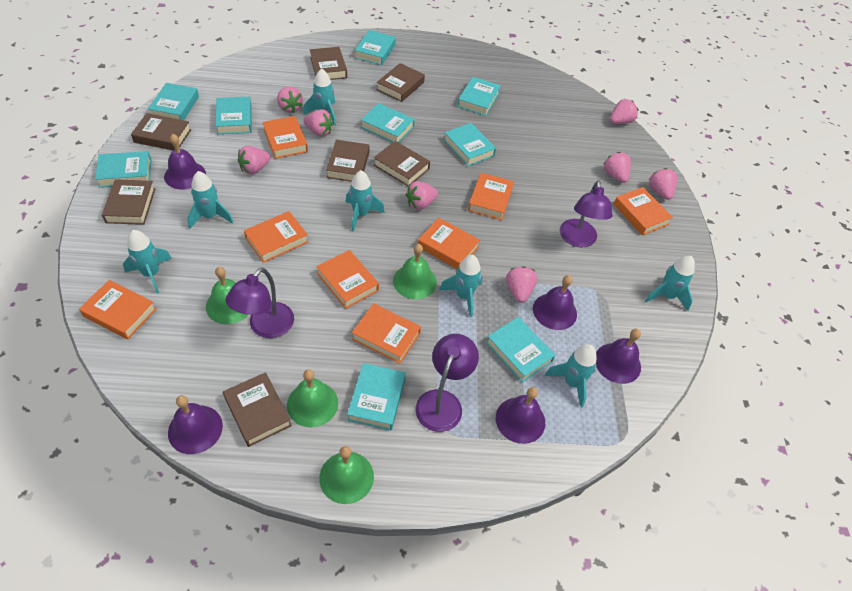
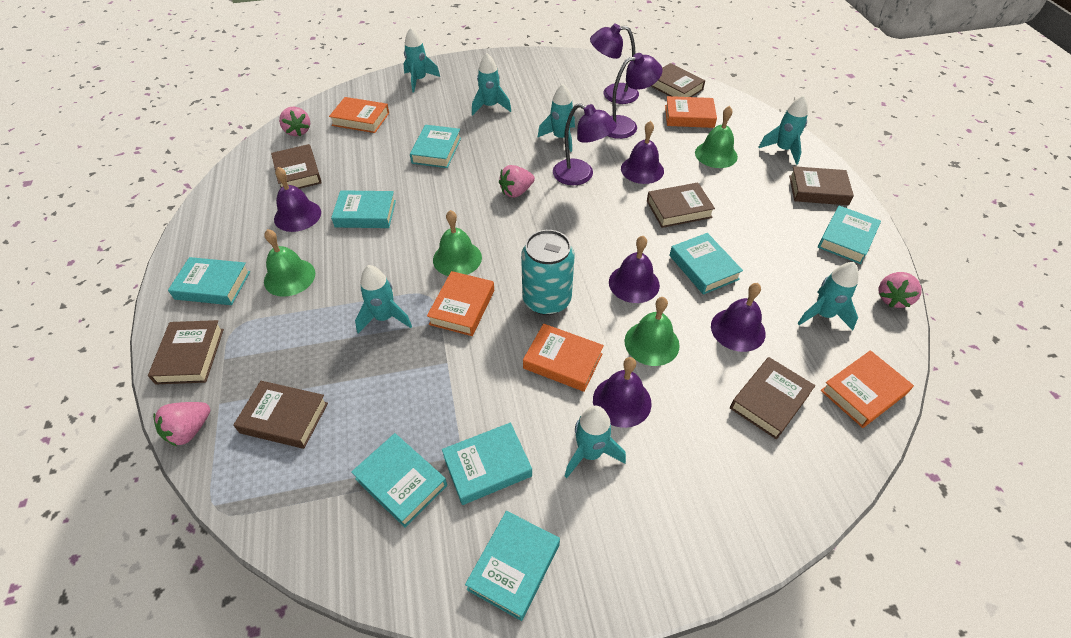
orange book: 8 -> 5
pink strawberry: 8 -> 4
turquoise book: 9 -> 8
turquoise can: 0 -> 1

